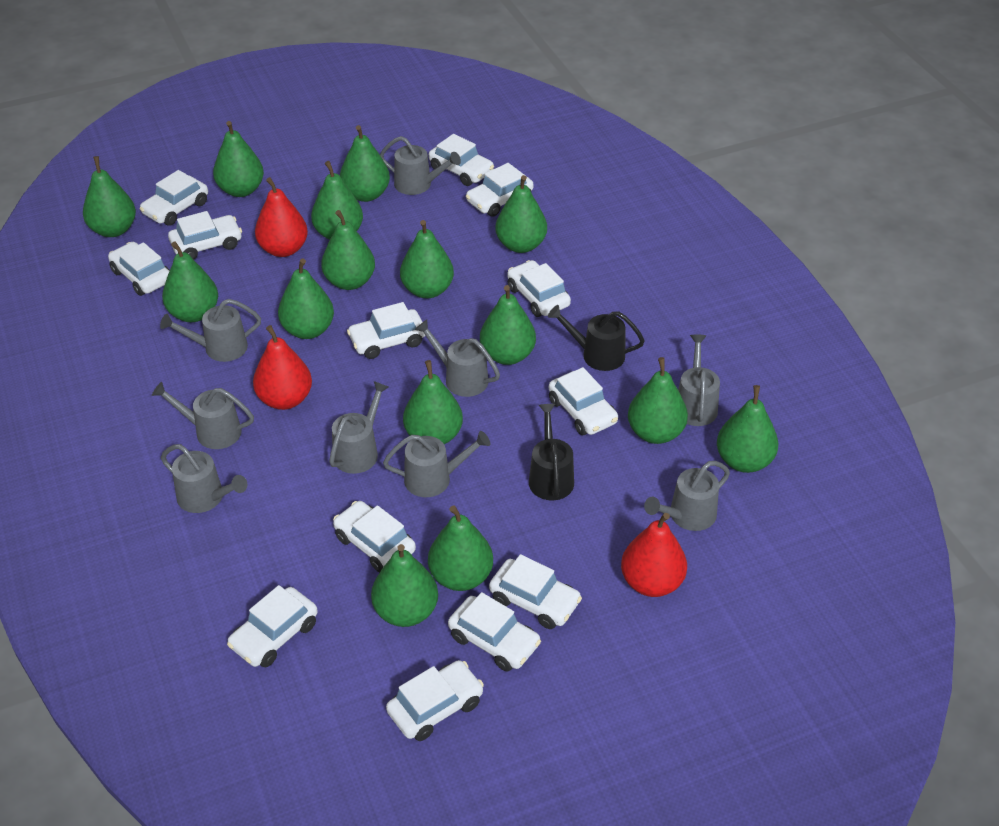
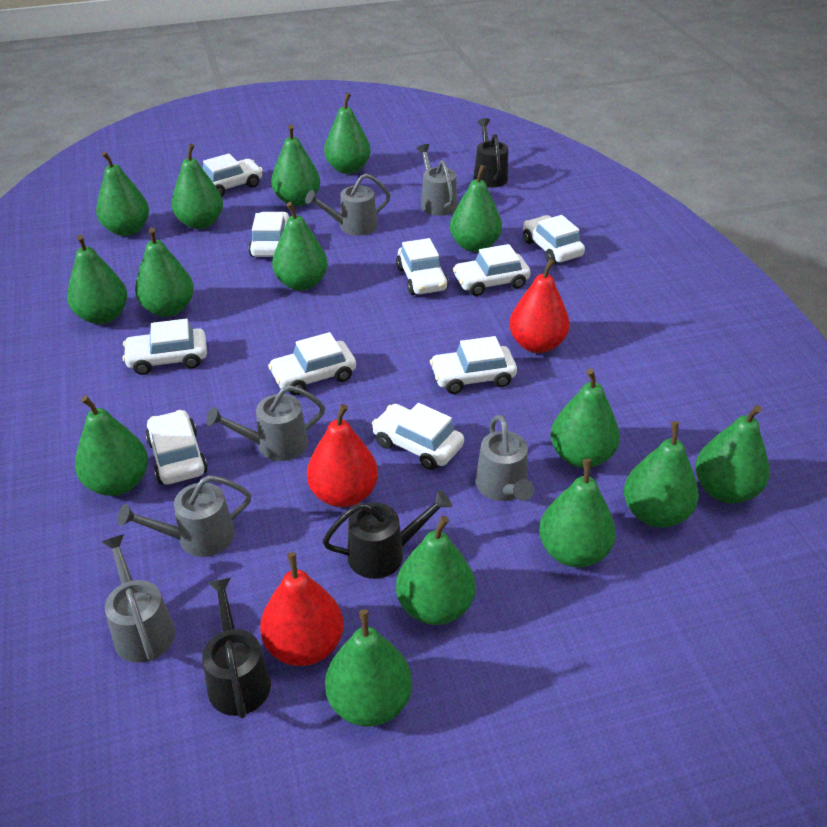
black watering can: 2 -> 3
grey watering can: 9 -> 6
white car: 13 -> 10

